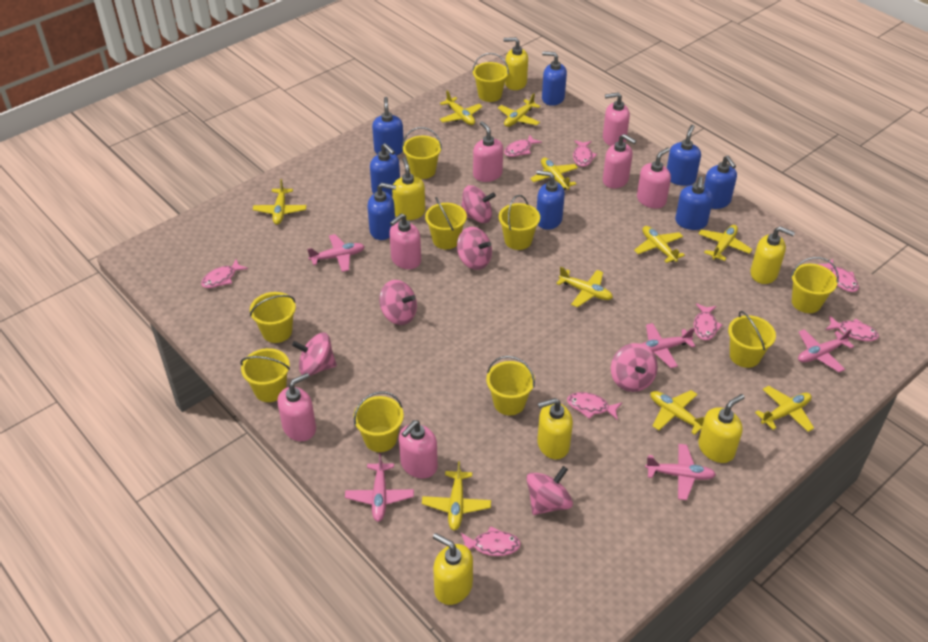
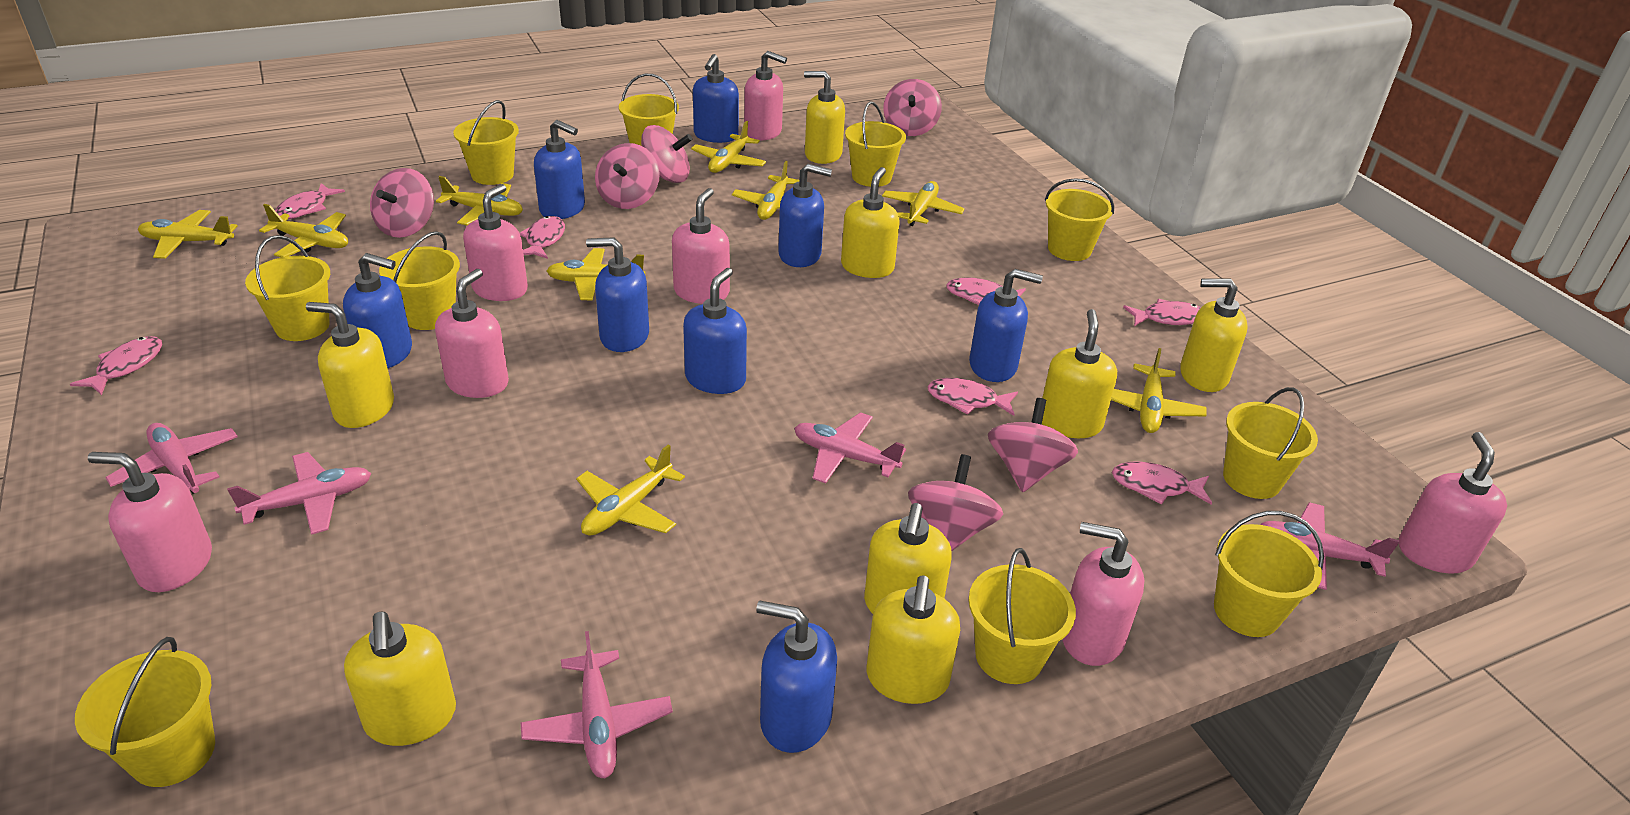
pink fish: 8 -> 7
yellow plane: 10 -> 9
yellow soap dispenser: 6 -> 8

